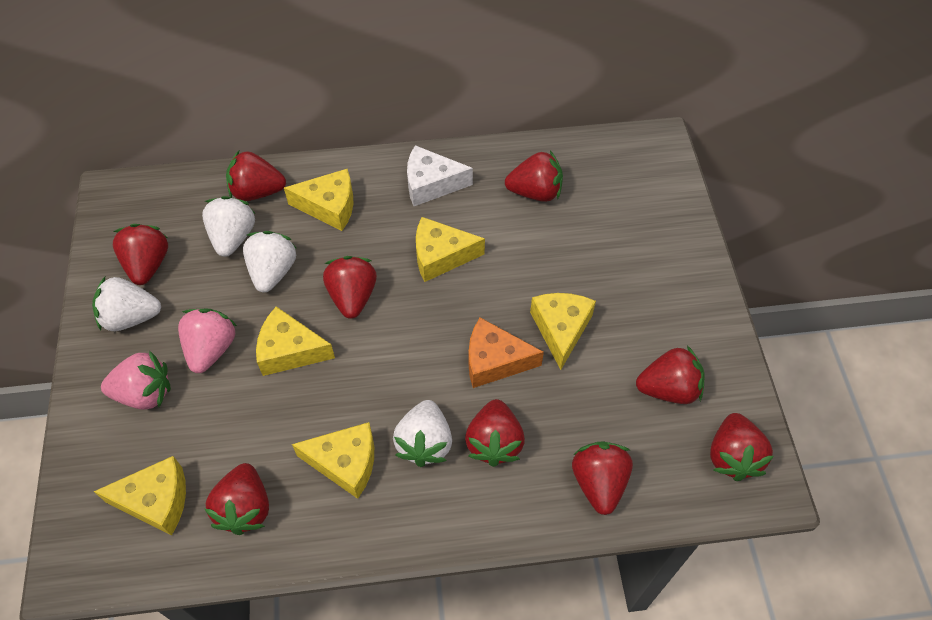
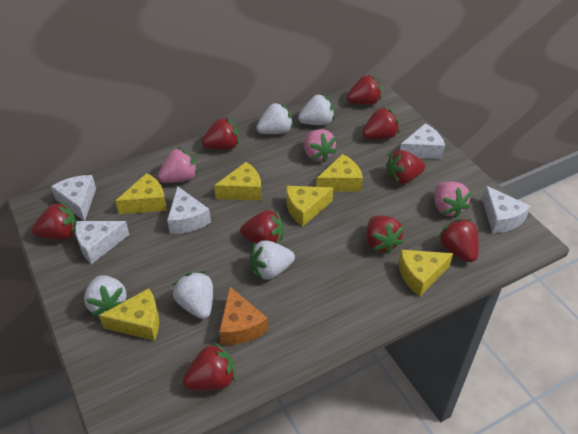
pink strawberry: 2 -> 3
white cheese: 1 -> 5
white strawberry: 4 -> 5

